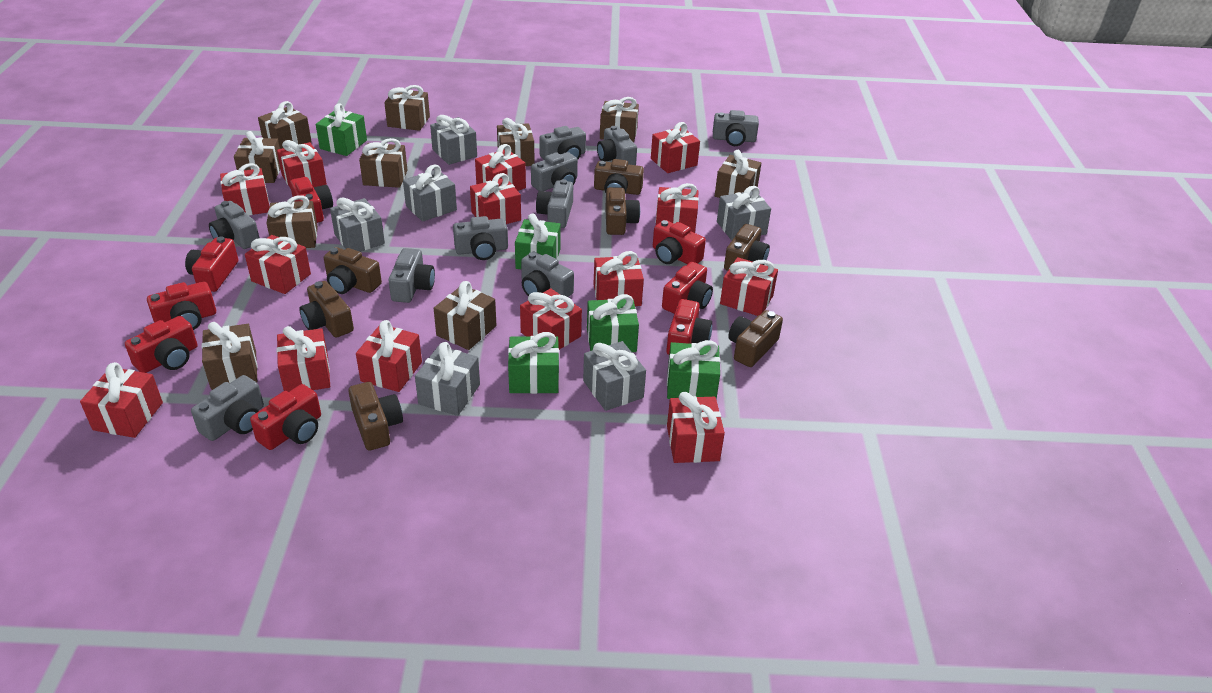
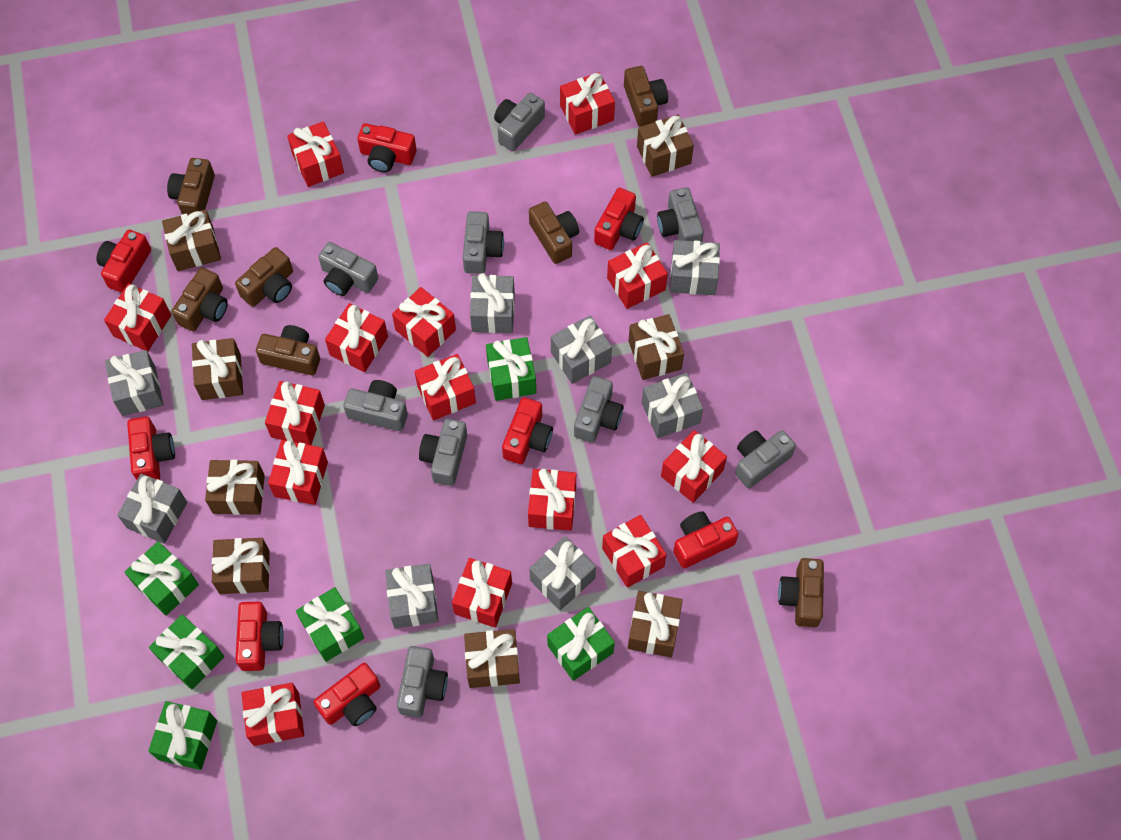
brown gift: 10 -> 8
green gift: 5 -> 6
grey camera: 10 -> 9
grey gift: 6 -> 8

